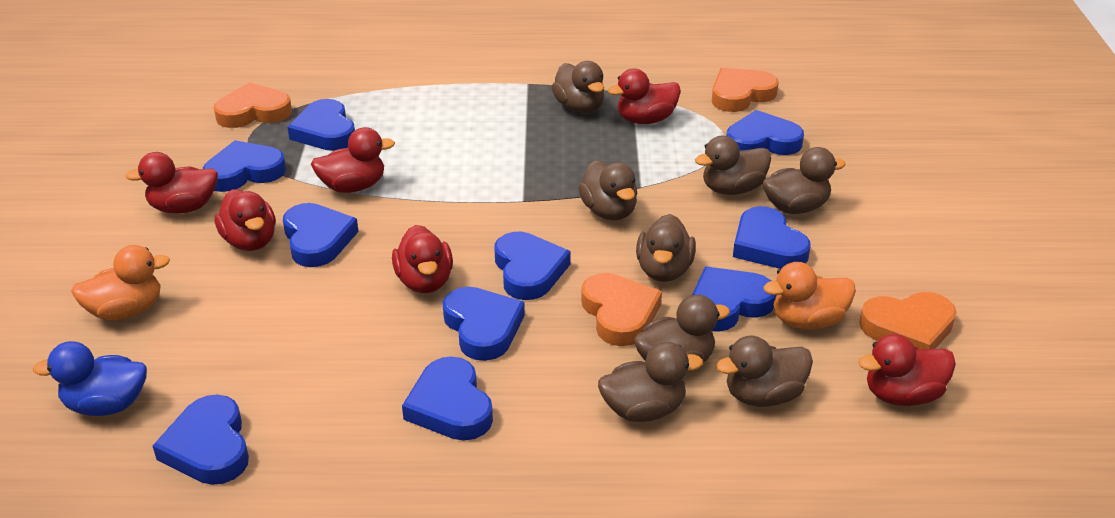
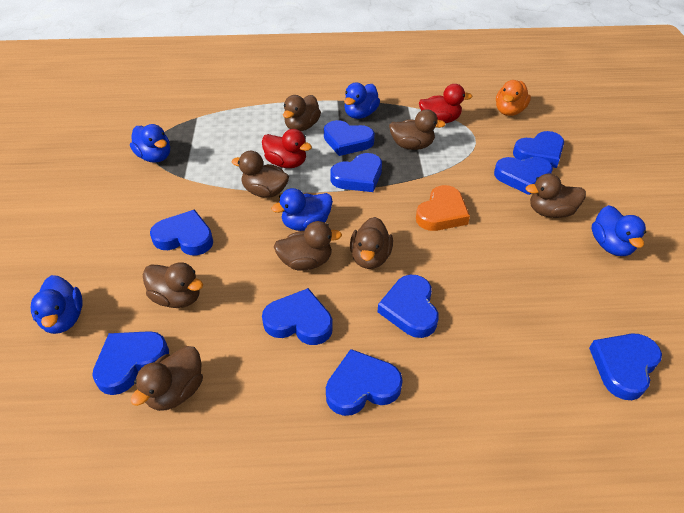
blue duck: 1 -> 5
orange duck: 2 -> 1
orange heart: 4 -> 1
red duck: 6 -> 2

